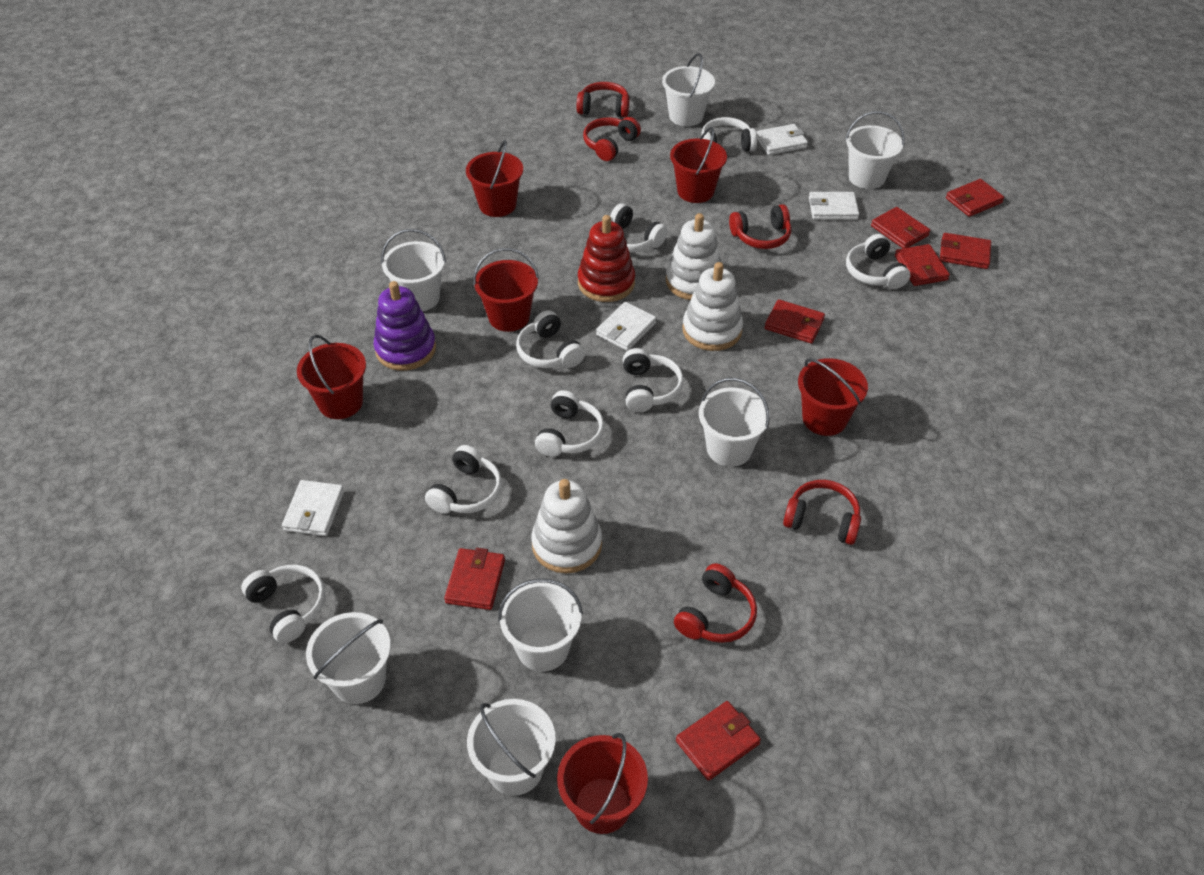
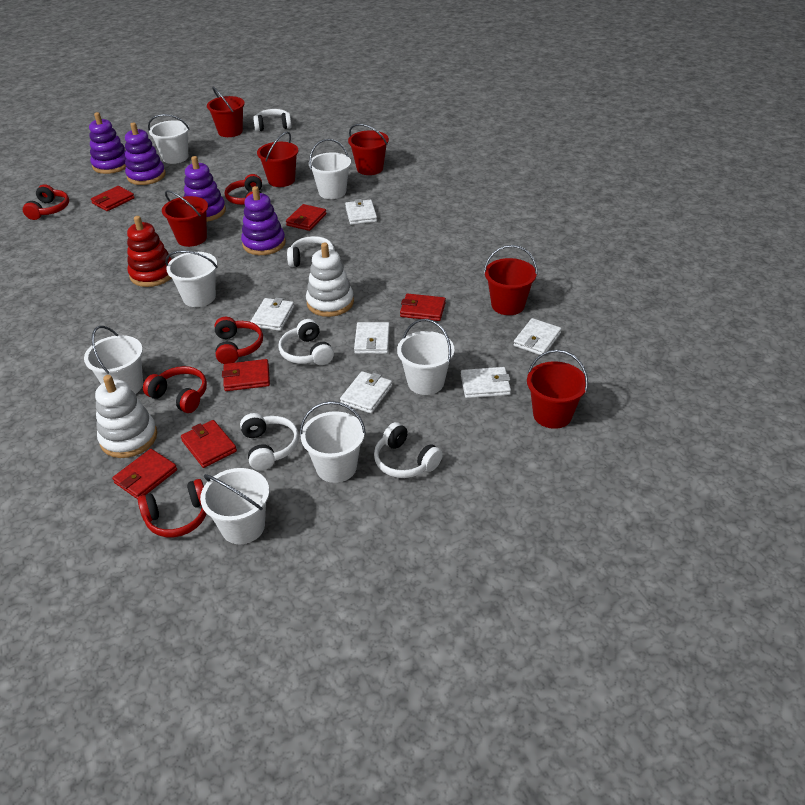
purple stacking toy: 1 -> 4
red wallet: 7 -> 6
white headphones: 8 -> 5
white stacking toy: 3 -> 2
white wallet: 4 -> 6

